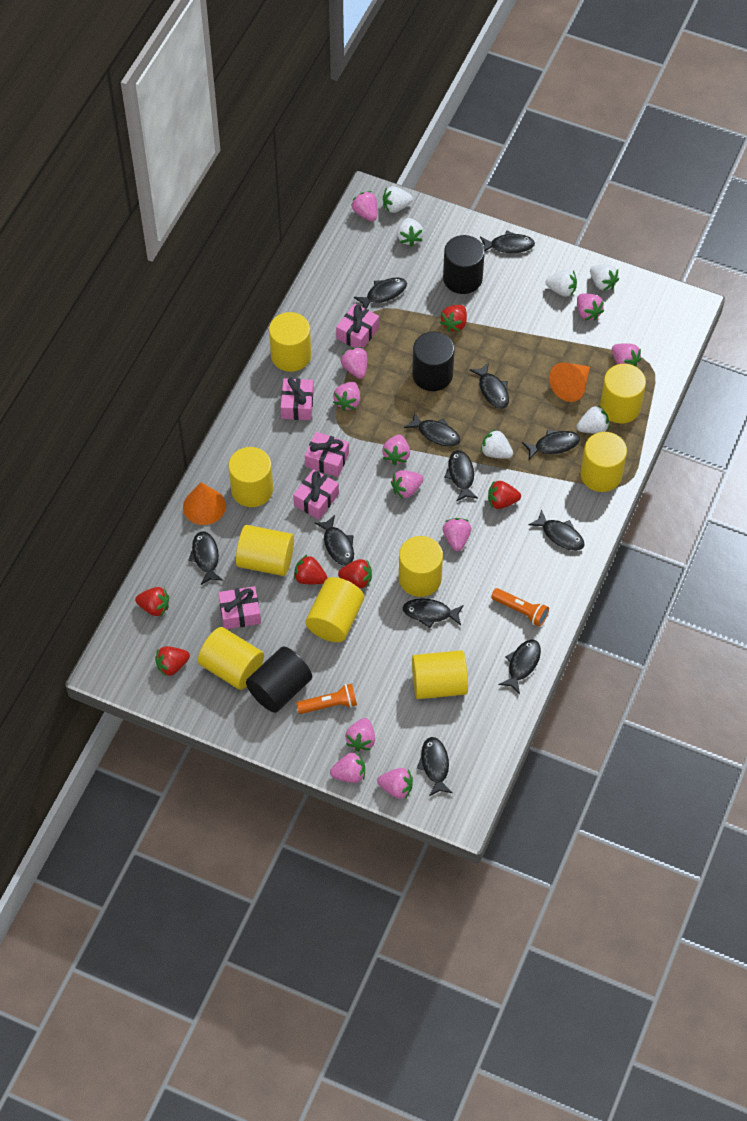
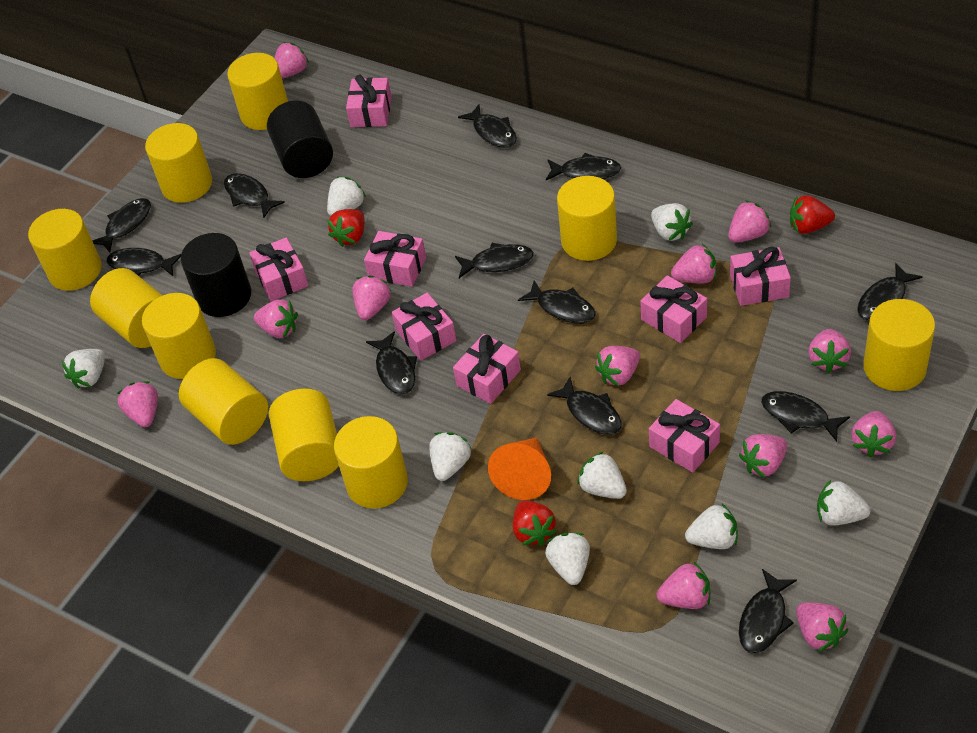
black cylinder: 3 -> 2
orange cone: 2 -> 1
orange flashlight: 2 -> 0
pink gift: 5 -> 8
pink strawberry: 11 -> 12
red strawberry: 6 -> 3
white strawberry: 6 -> 8
yellow cylinder: 9 -> 10

